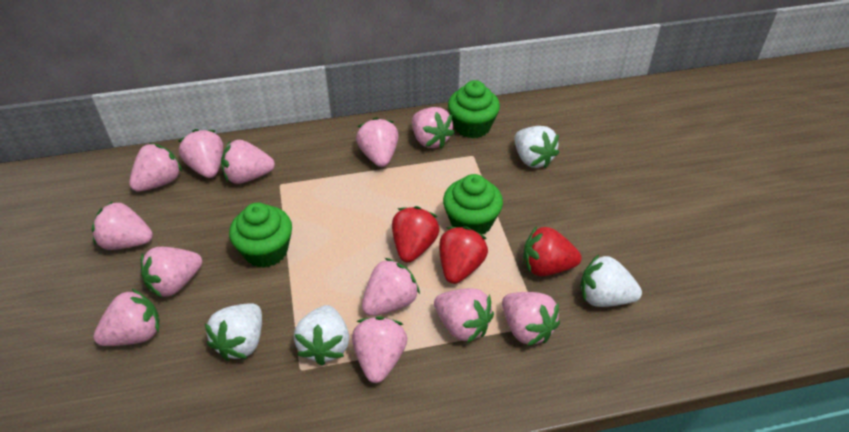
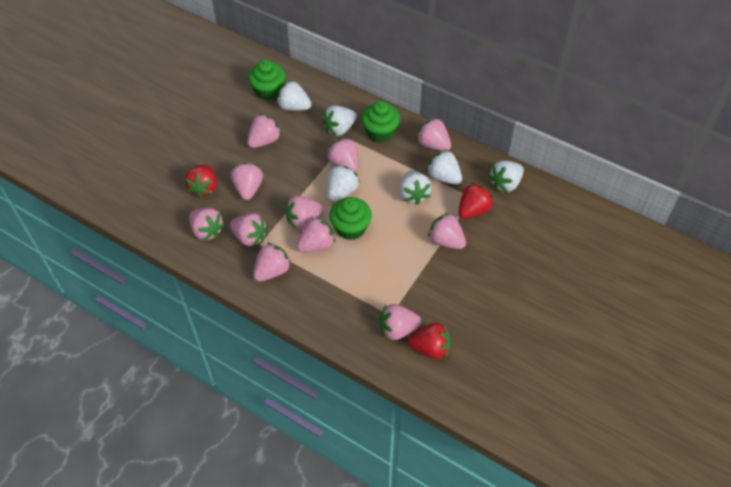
pink strawberry: 12 -> 11
white strawberry: 4 -> 6

